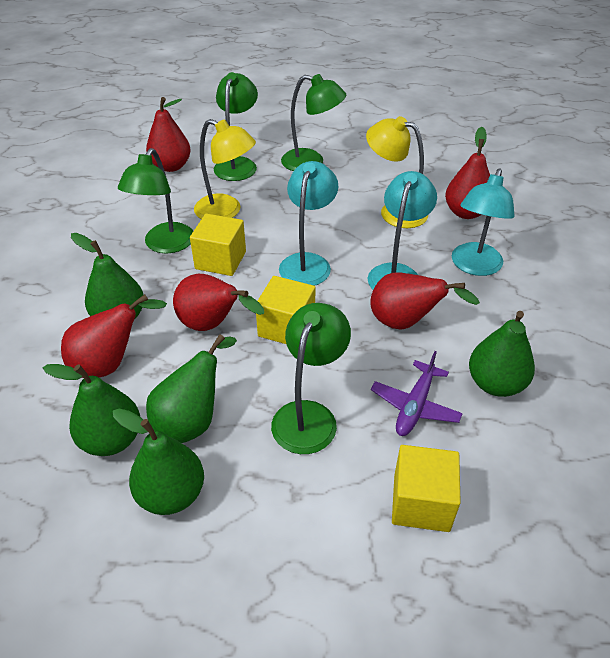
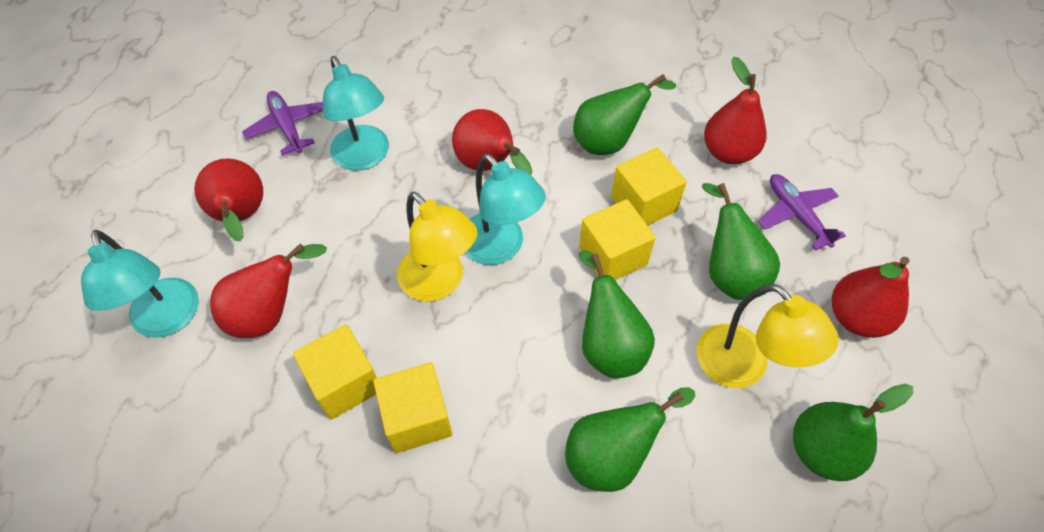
green lamp: 4 -> 0
purple plane: 1 -> 2
yellow cube: 3 -> 4

